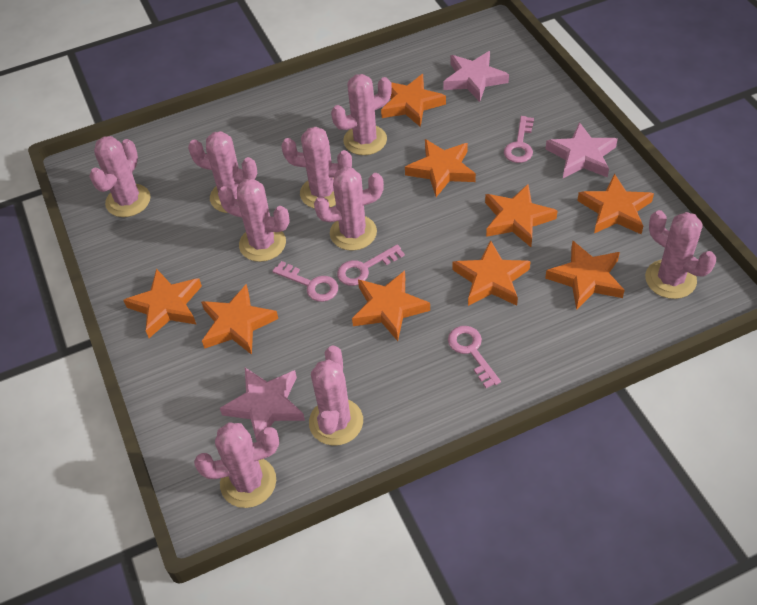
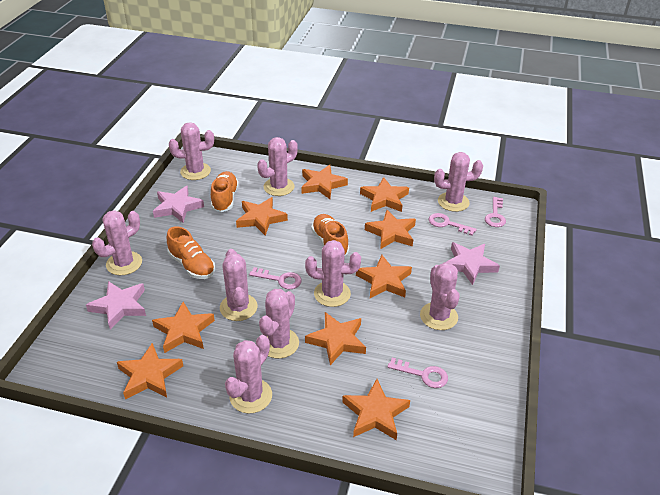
orange shoe: 0 -> 3

